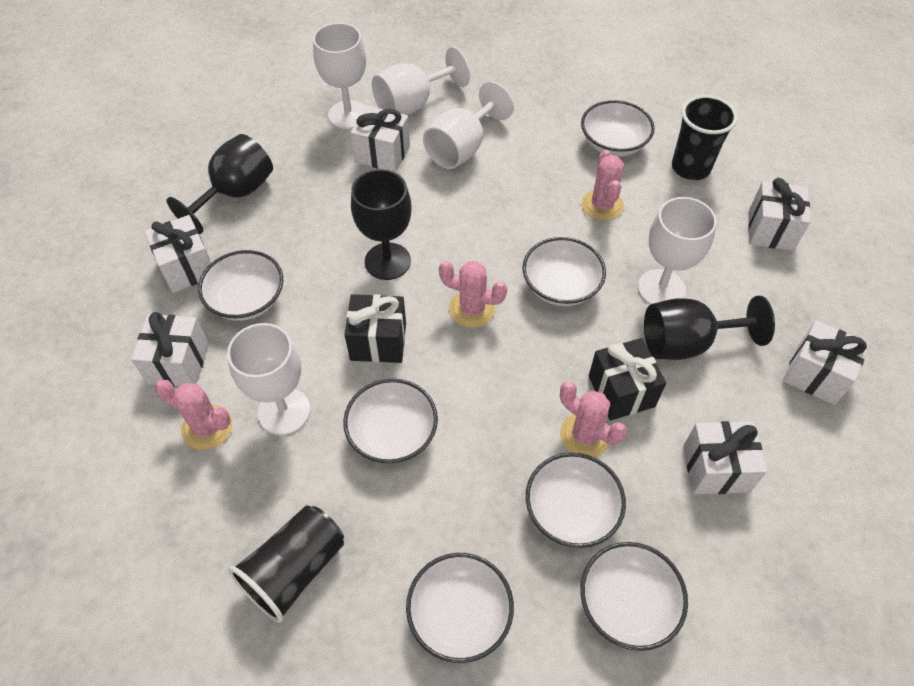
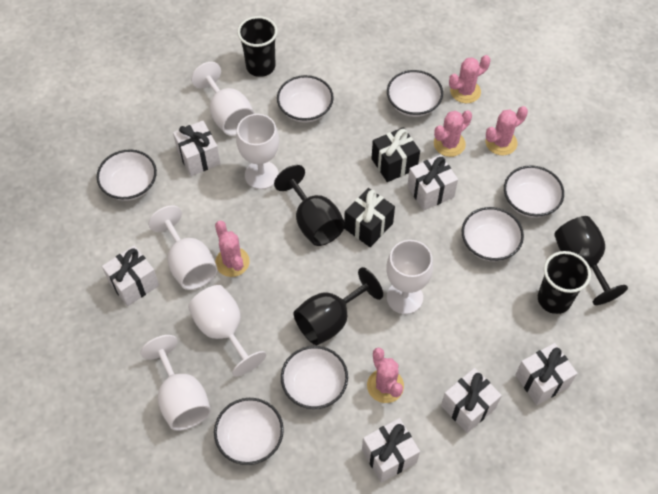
pink cactus: 4 -> 5
white goblet: 5 -> 6

